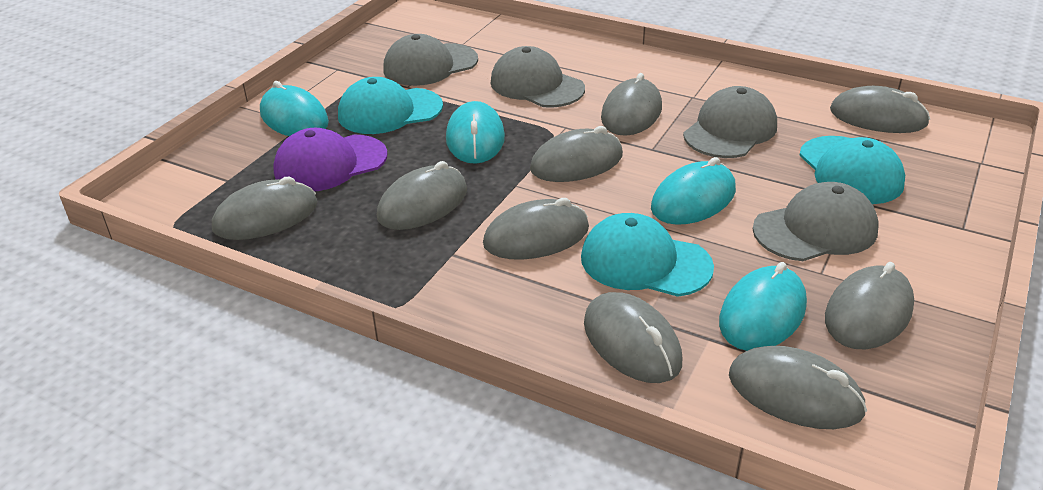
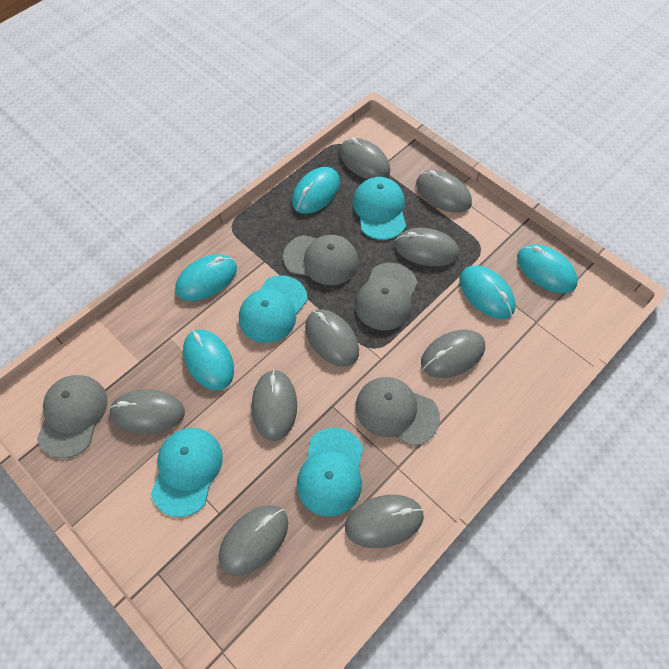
purple cap: 1 -> 0
turquoise cap: 3 -> 4
turquoise mouse: 4 -> 5

